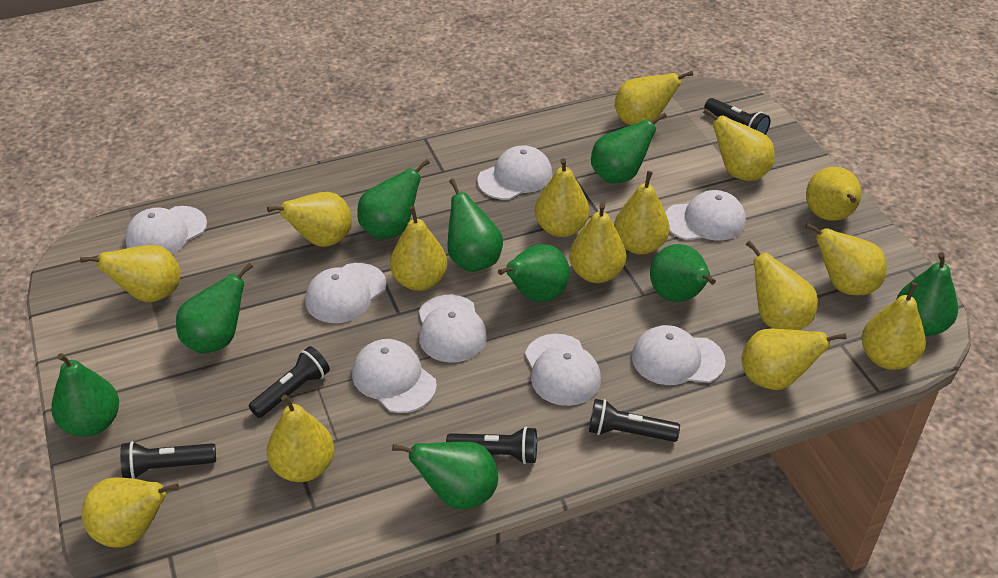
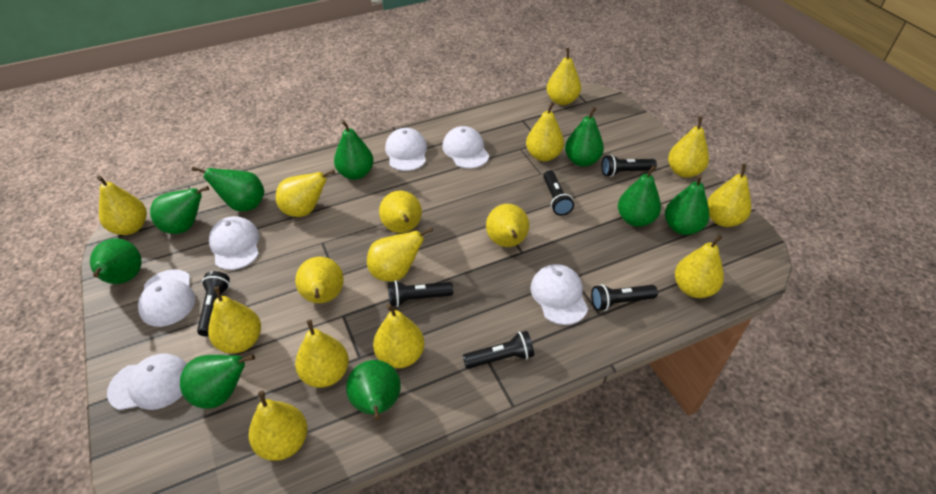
black flashlight: 5 -> 6
white cap: 8 -> 6

